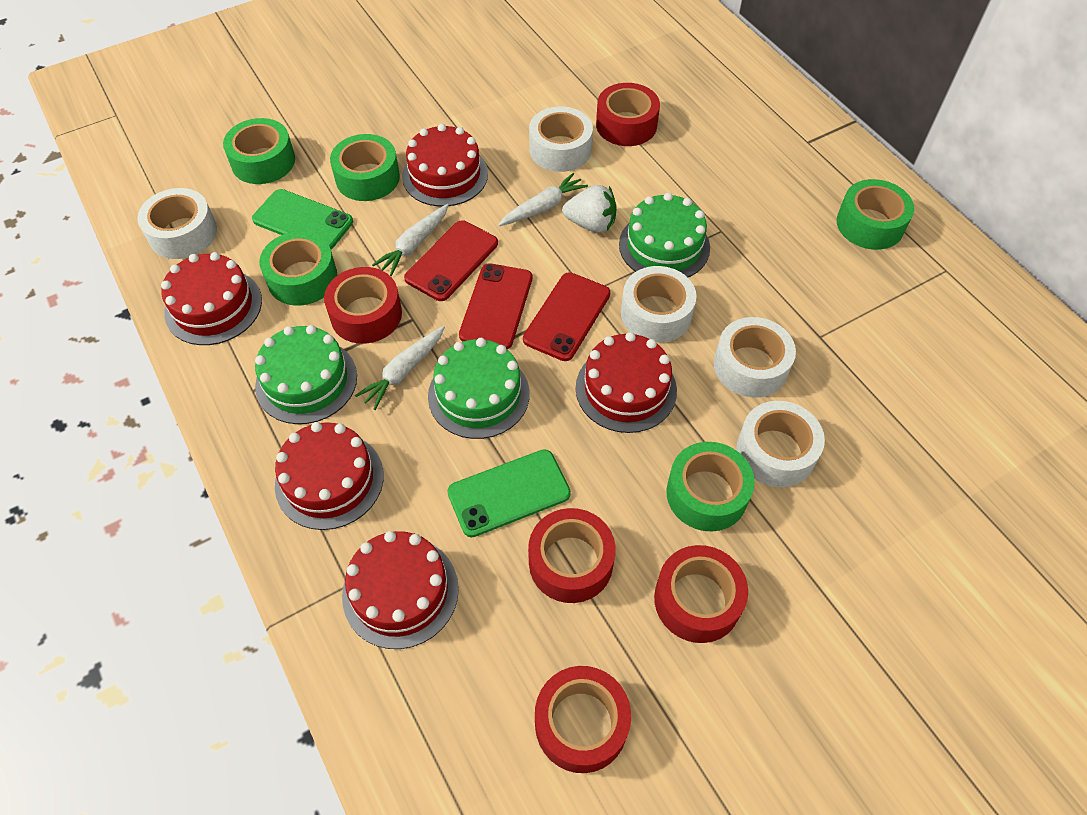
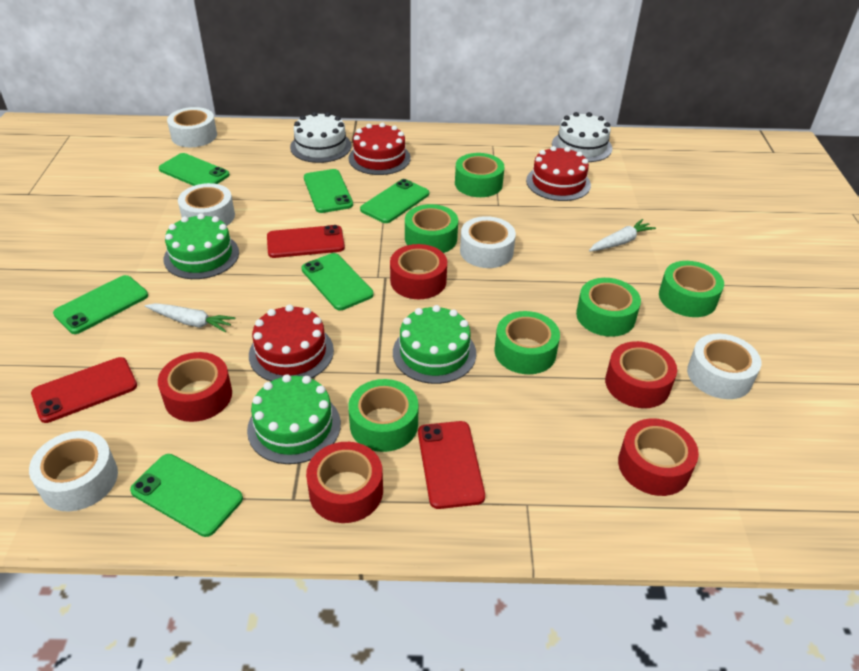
green phone: 2 -> 6
green tape: 5 -> 6
red cake: 5 -> 3
white cake: 0 -> 2
white carrot: 3 -> 2
white strawberry: 1 -> 0

